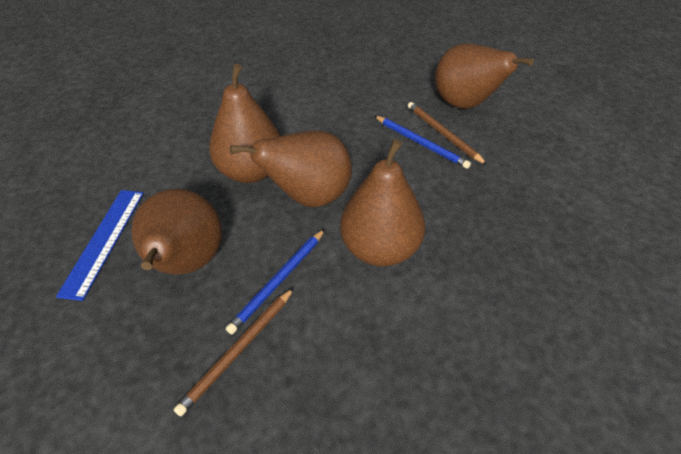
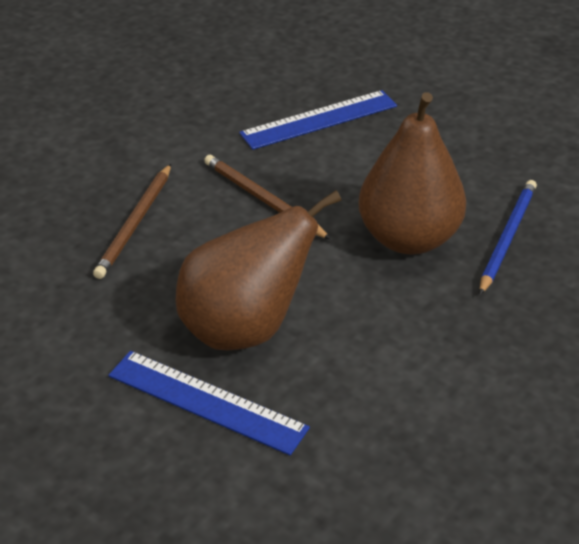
blue pencil: 2 -> 1
blue ruler: 1 -> 2
brown pear: 5 -> 2

